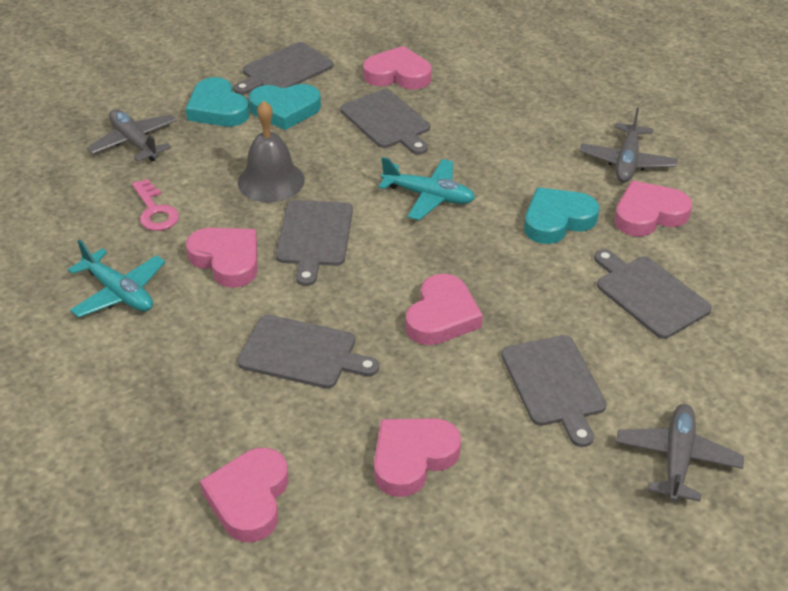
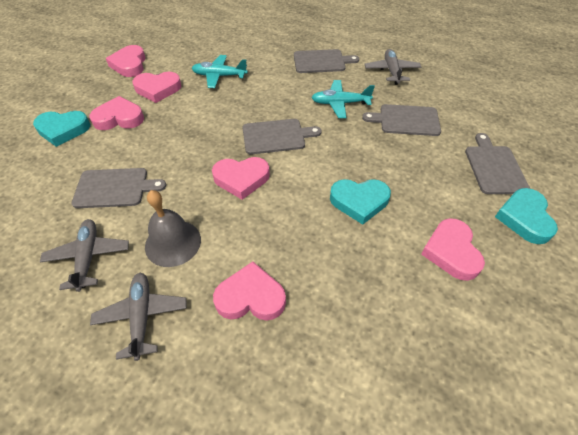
grey cutting board: 6 -> 5
pink key: 1 -> 0

